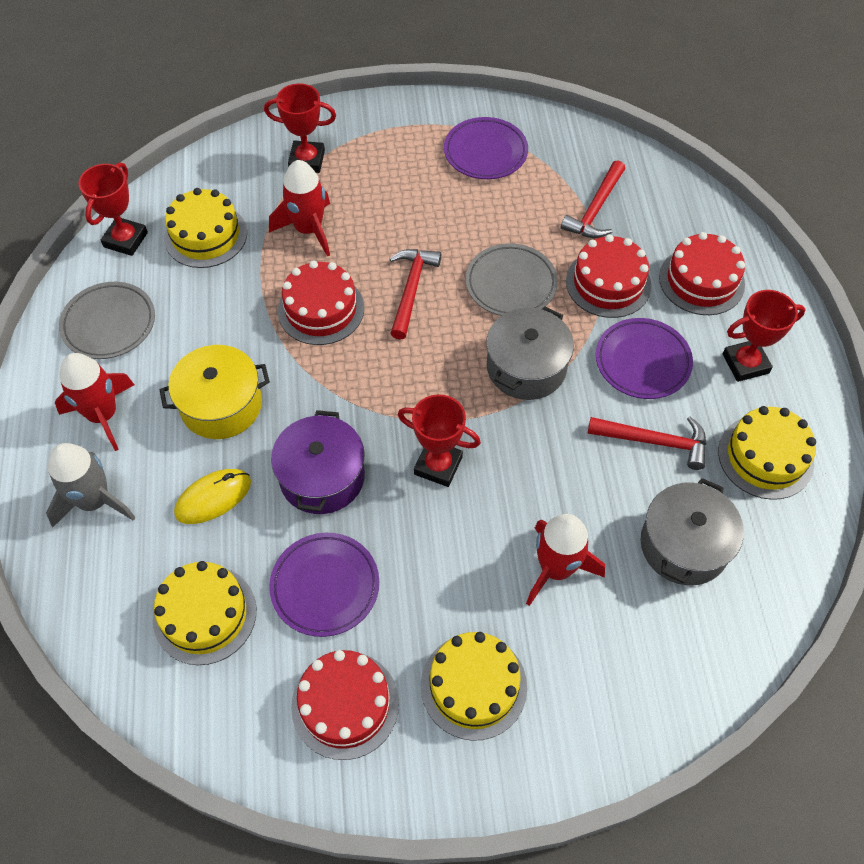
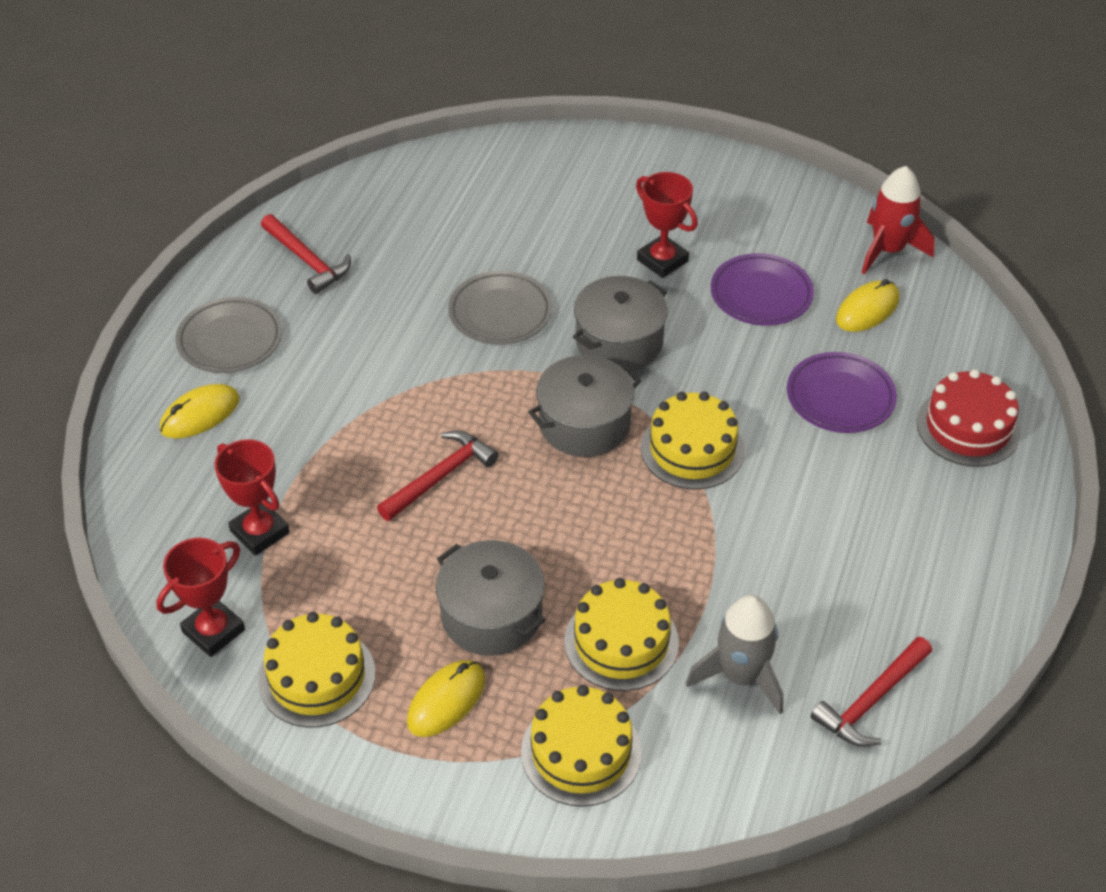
grey pot: 2 -> 3
purple plate: 3 -> 2
purple pot: 1 -> 0
red cake: 4 -> 1
red rocket: 3 -> 1
red trophy: 4 -> 3
yellow mouse: 1 -> 3
yellow pot: 1 -> 0

